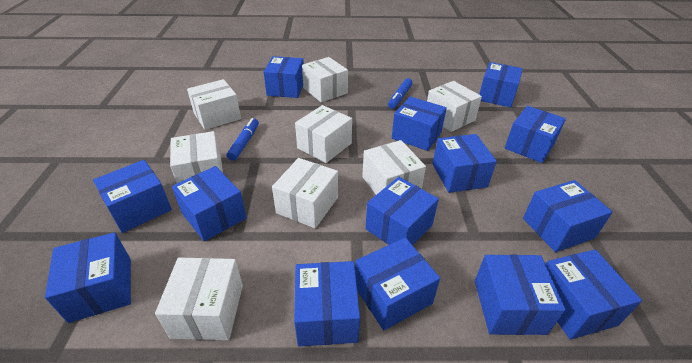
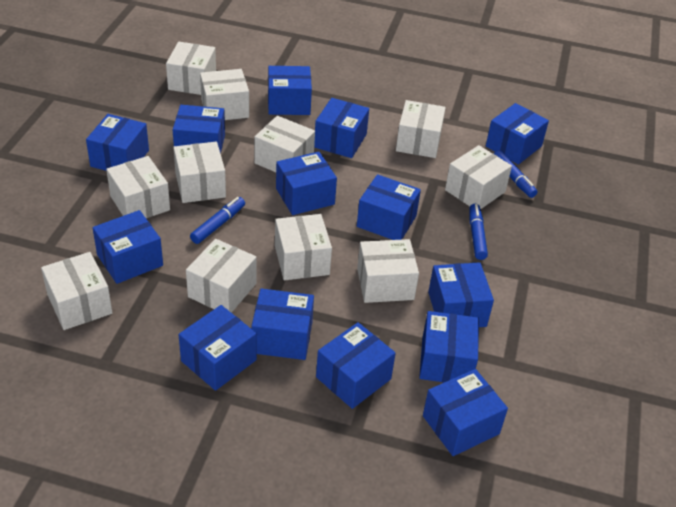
blue marker: 2 -> 3
white box: 8 -> 11

